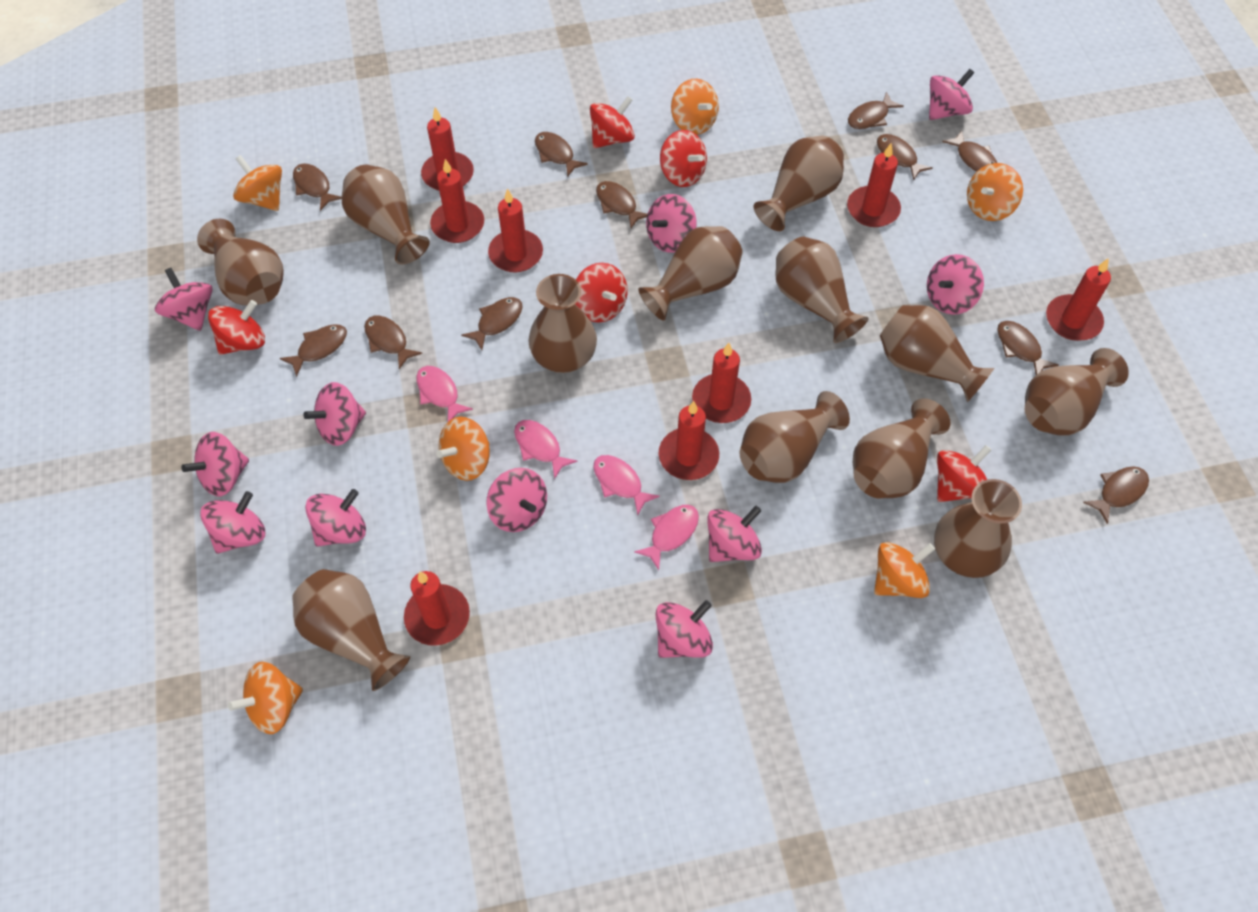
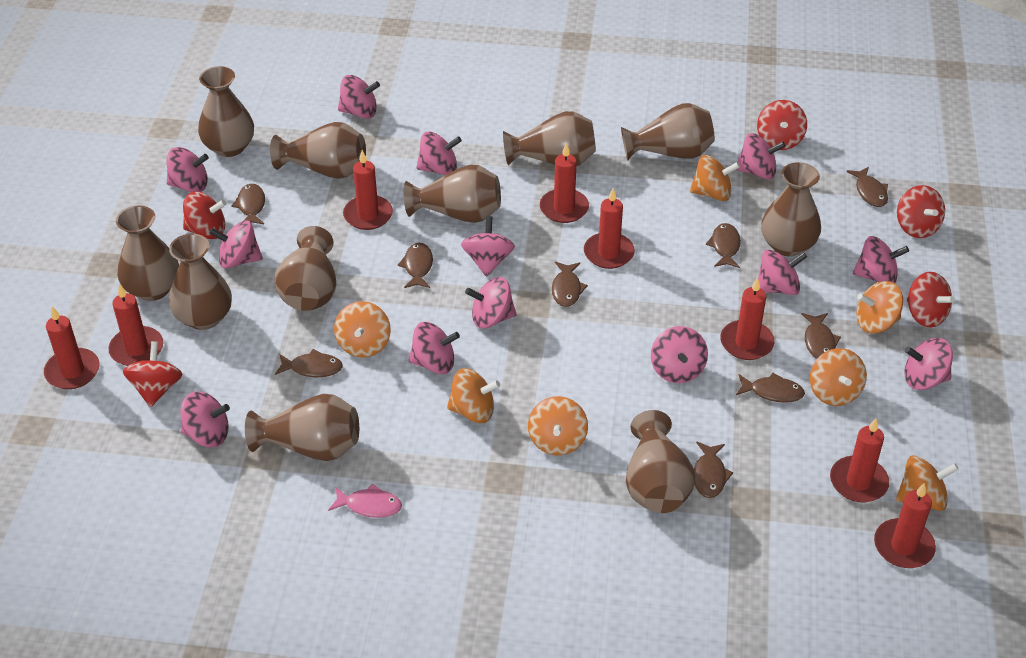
brown fish: 11 -> 9
brown vase: 12 -> 11
orange spinning top: 6 -> 7
pink fish: 4 -> 1
pink spinning top: 11 -> 13

